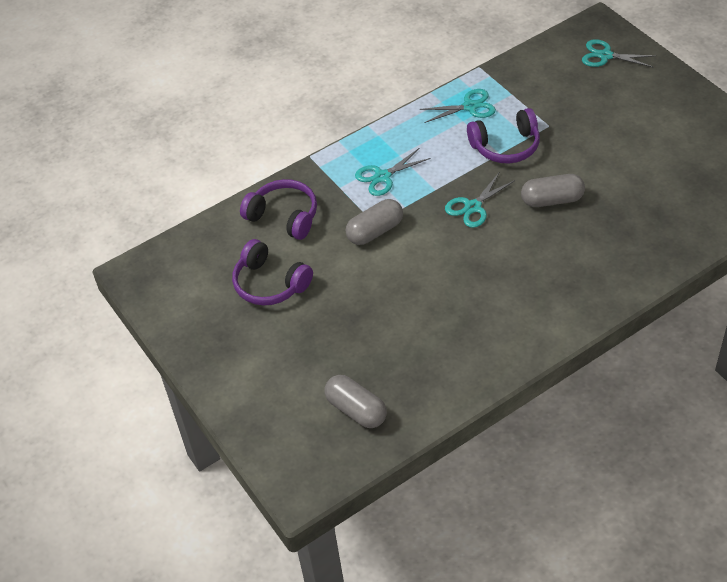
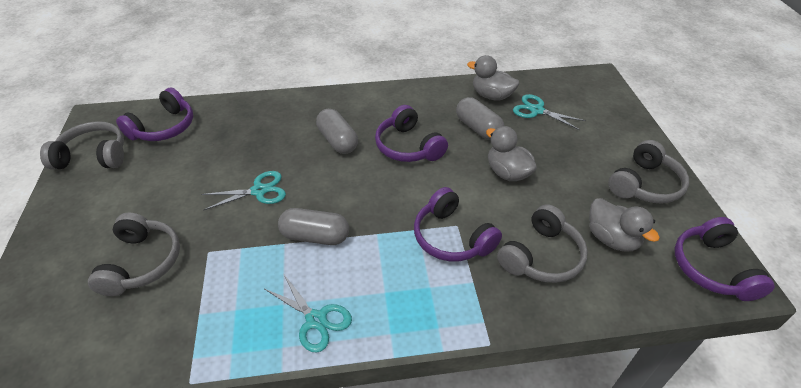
grey duck: 0 -> 3
grey headphones: 0 -> 4
purple headphones: 3 -> 4
turquoise scissors: 4 -> 3

